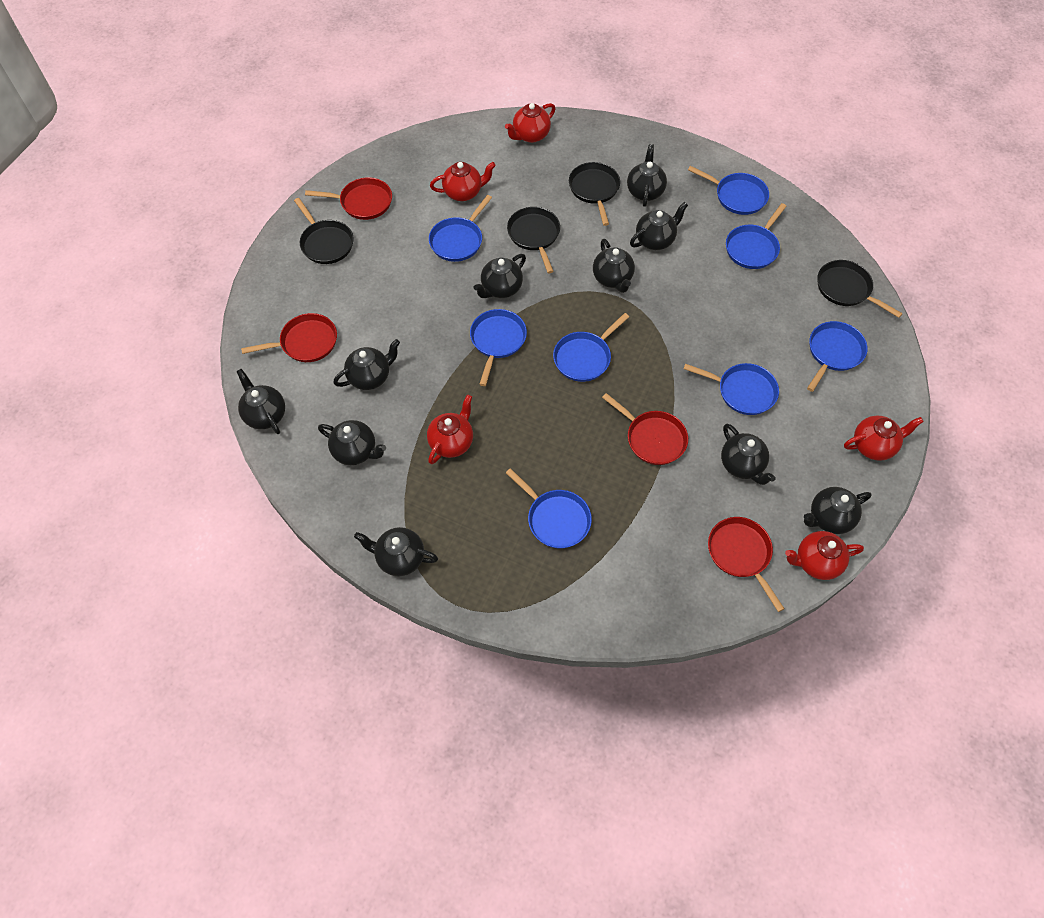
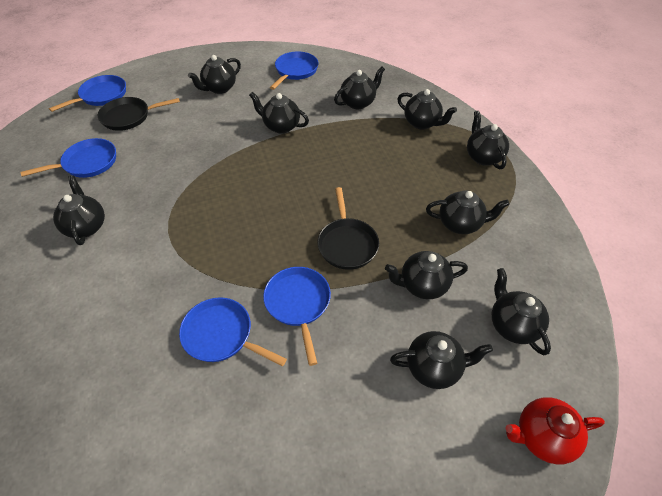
black pan: 4 -> 2
blue pan: 8 -> 5
red pan: 4 -> 0
red teapot: 5 -> 1

